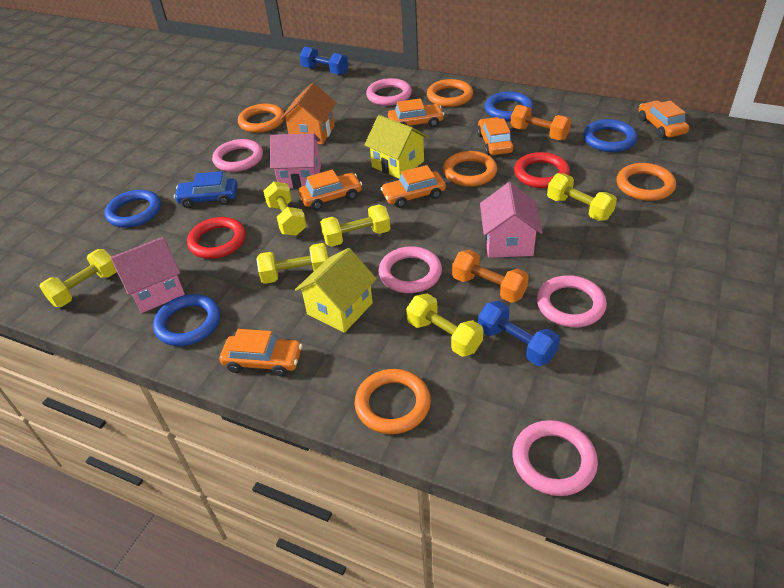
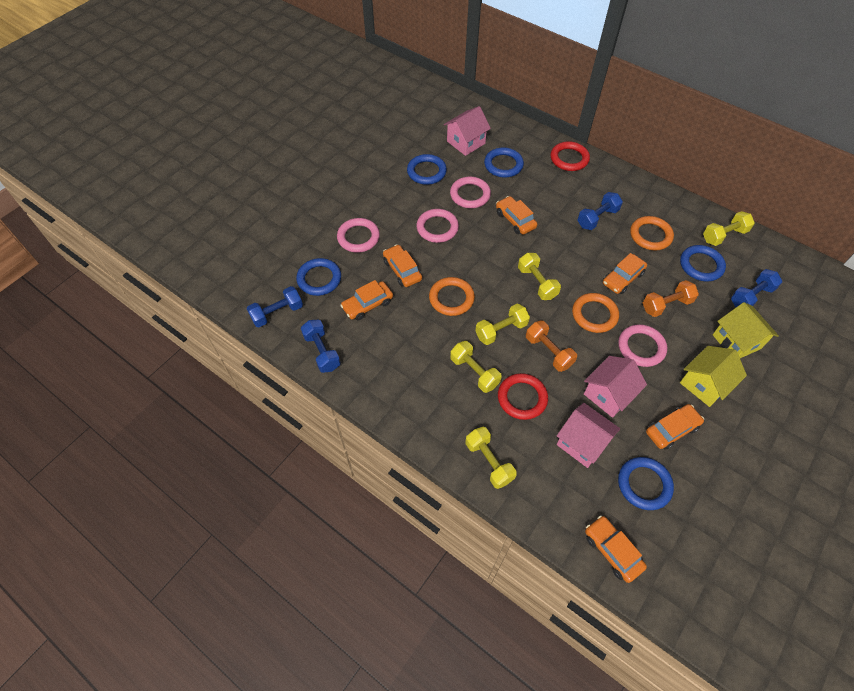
blue car: 1 -> 0
blue dumbbell: 2 -> 4
blue ring: 4 -> 5
orange house: 1 -> 0
orange ring: 5 -> 3
pink ring: 5 -> 4
yellow dumbbell: 6 -> 5

